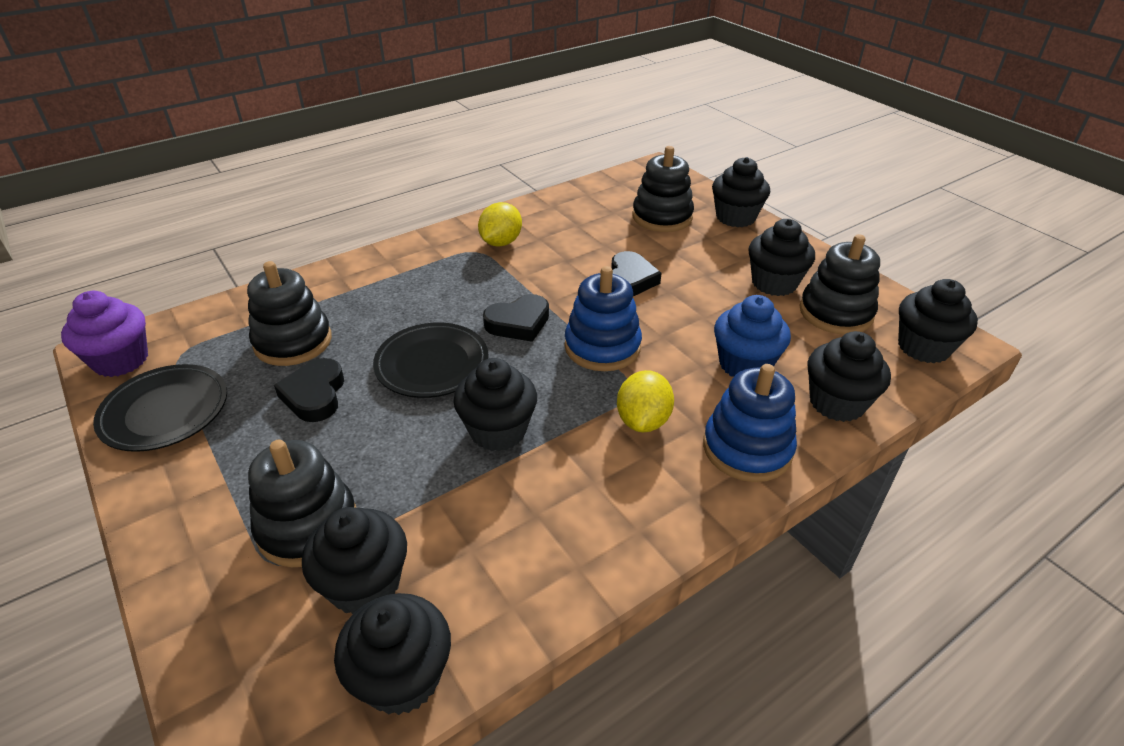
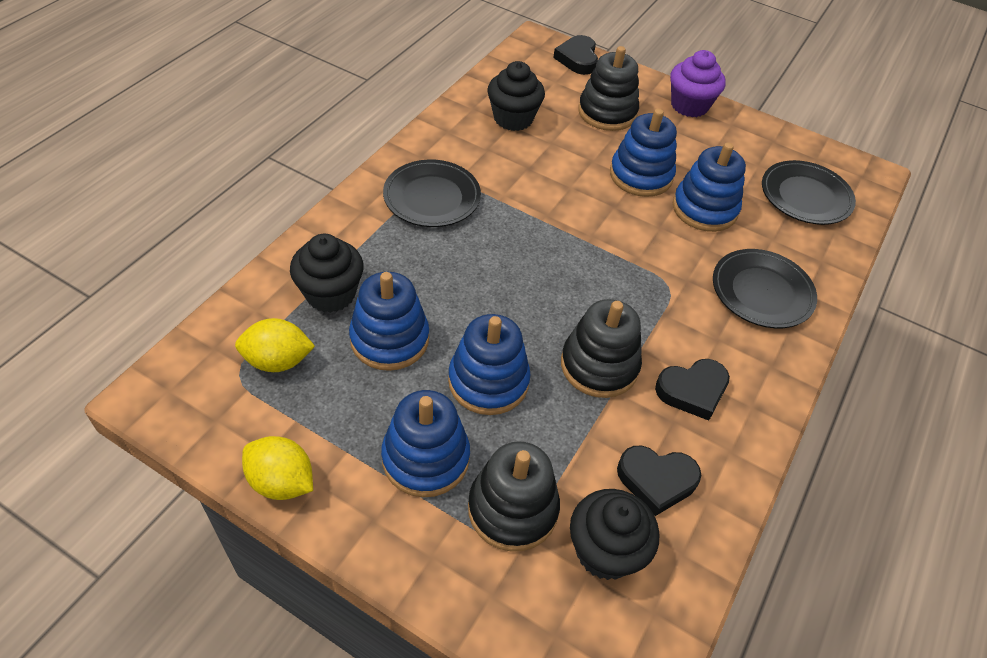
black cupcake: 7 -> 3
black plate: 2 -> 3
black stacking toy: 4 -> 3
blue cupcake: 1 -> 0
blue stacking toy: 2 -> 5

